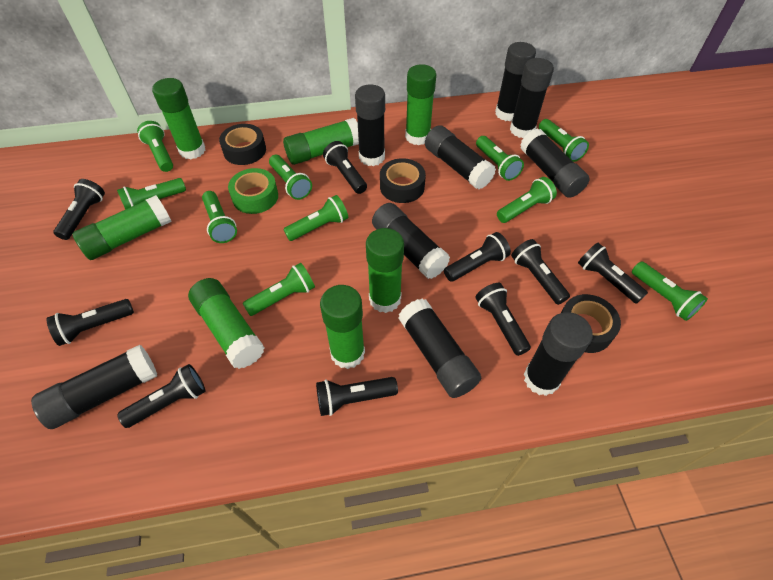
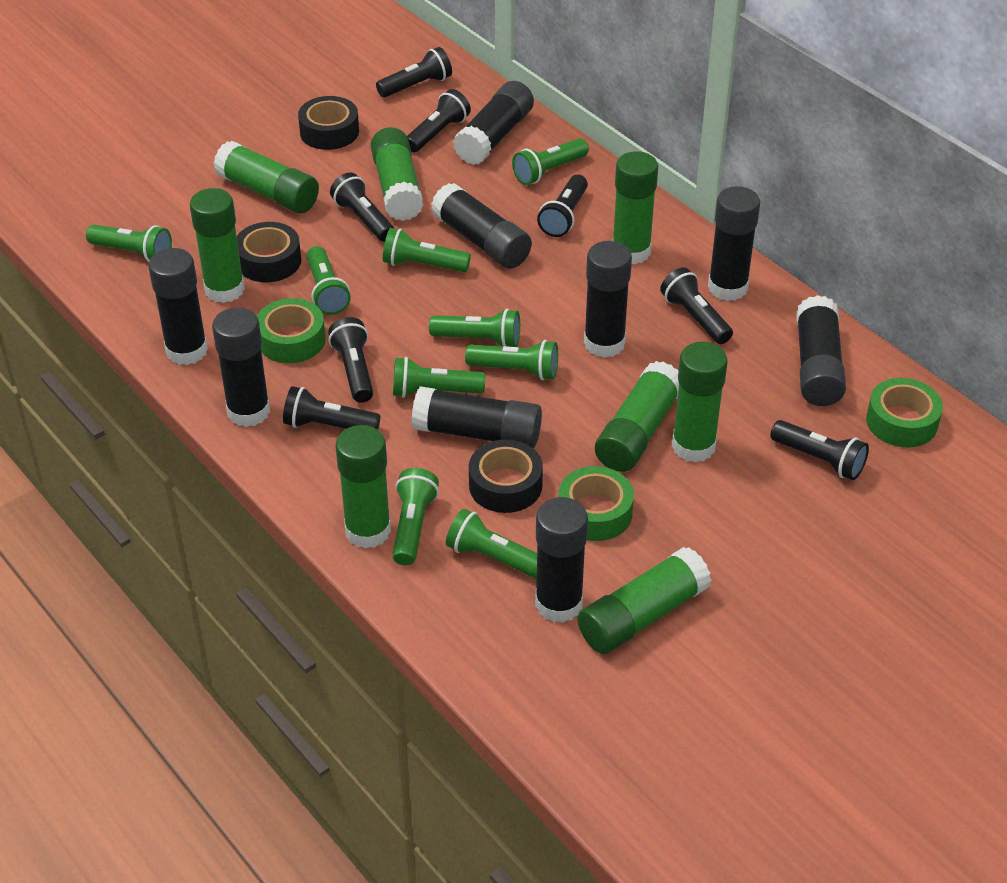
black flashlight: 9 -> 8
green flashlight: 10 -> 9
green glue stick: 7 -> 8
green tape: 1 -> 3

